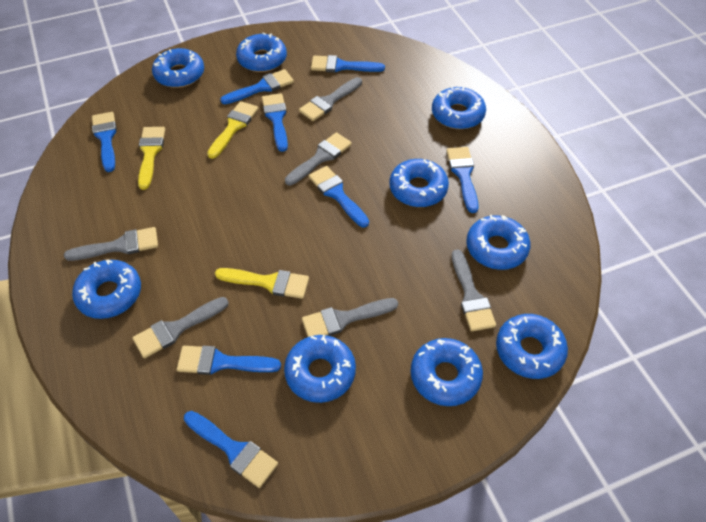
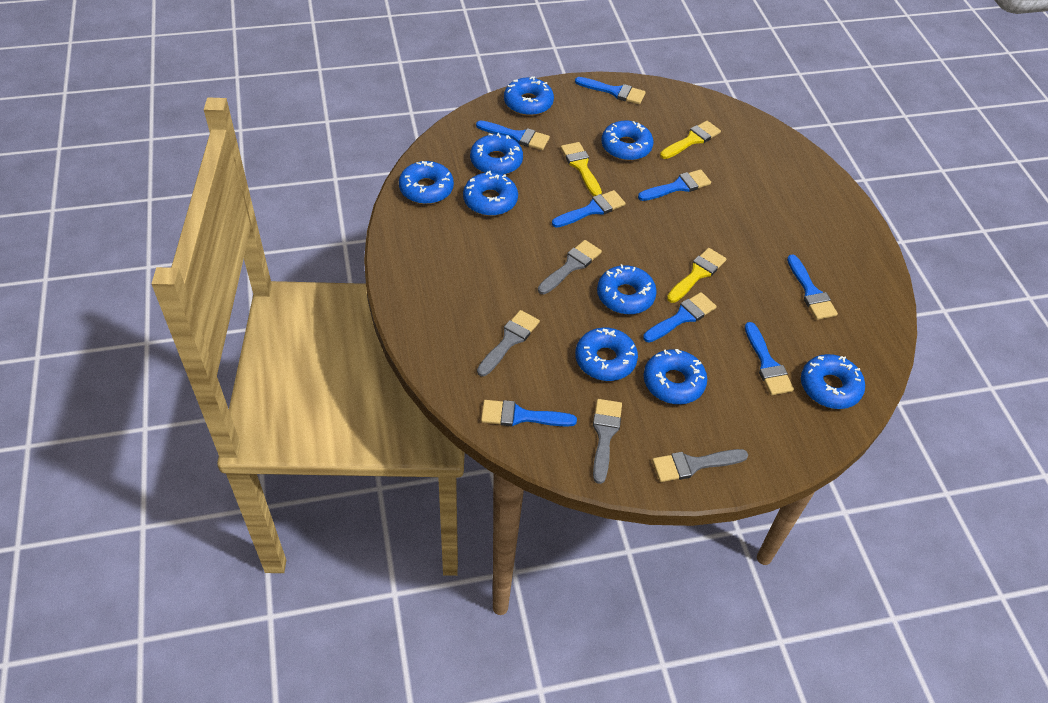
grey brush: 6 -> 4

